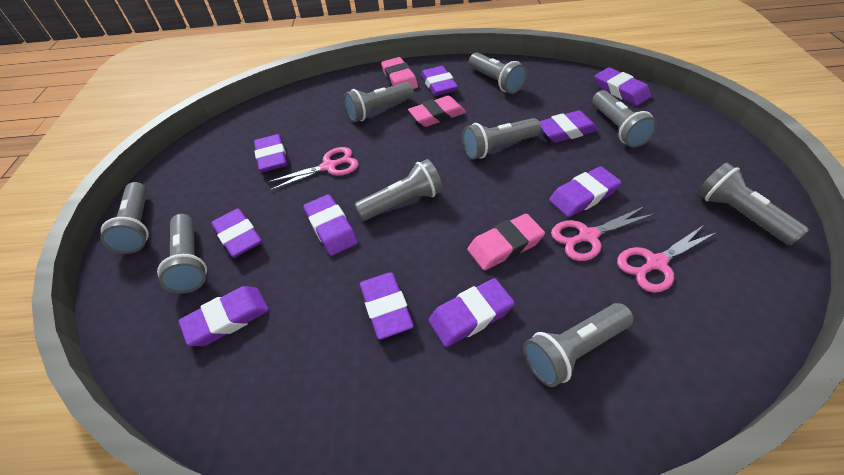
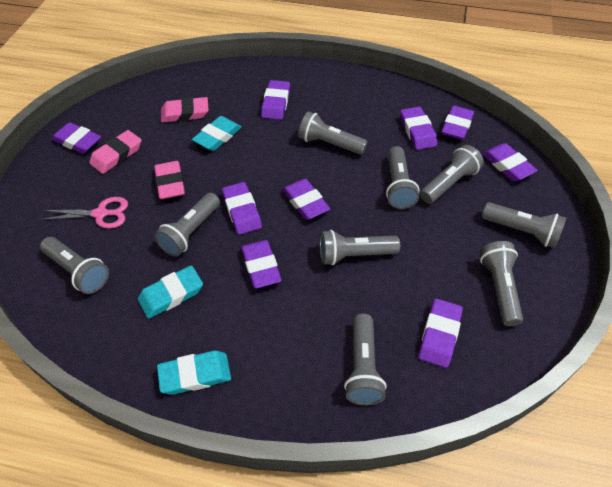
pink scissors: 3 -> 1
purple eraser: 10 -> 9
turquoise eraser: 0 -> 3

